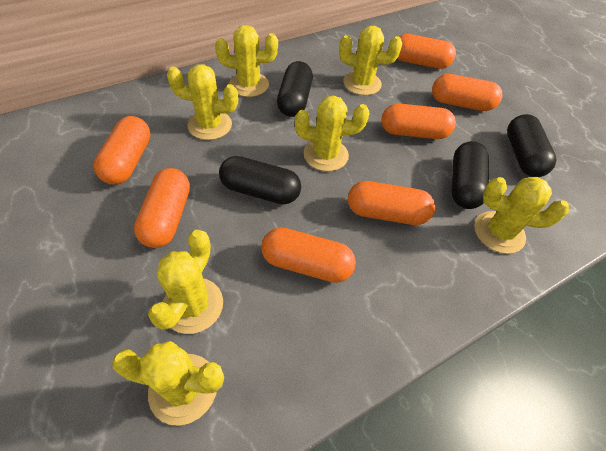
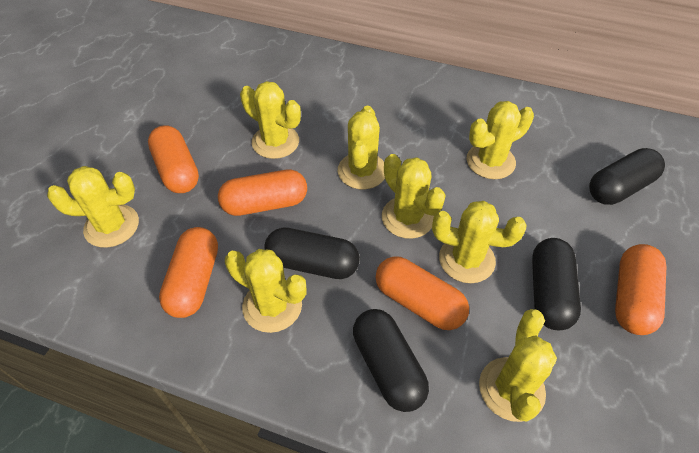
orange capsule: 7 -> 5
yellow cactus: 7 -> 8

